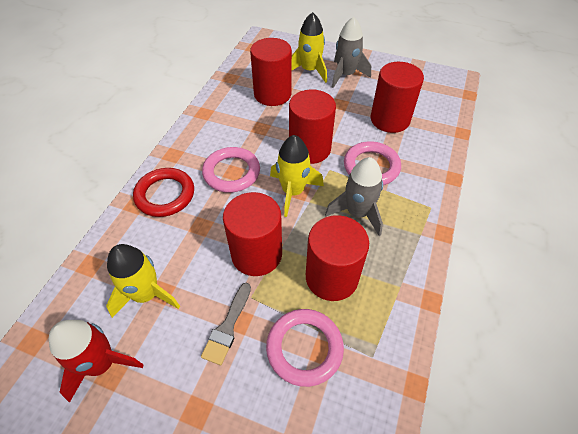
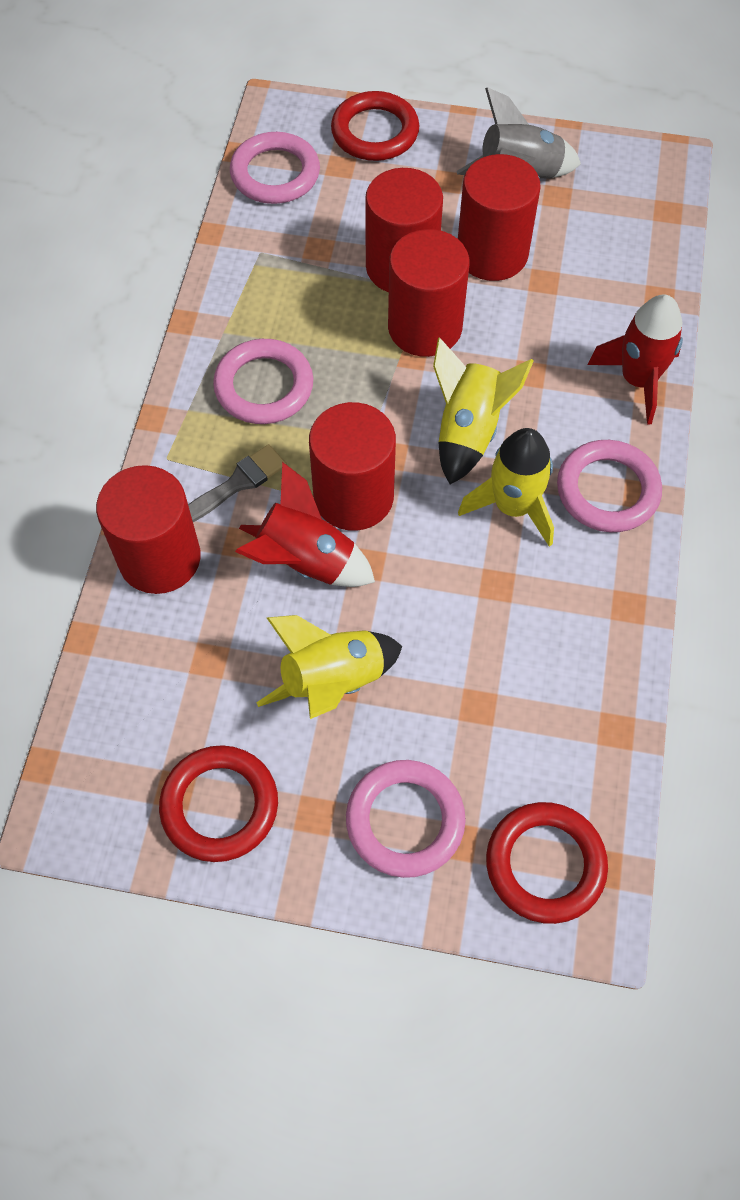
grey rocket: 2 -> 1
pink ring: 3 -> 4
red ring: 1 -> 3
red rocket: 1 -> 2

